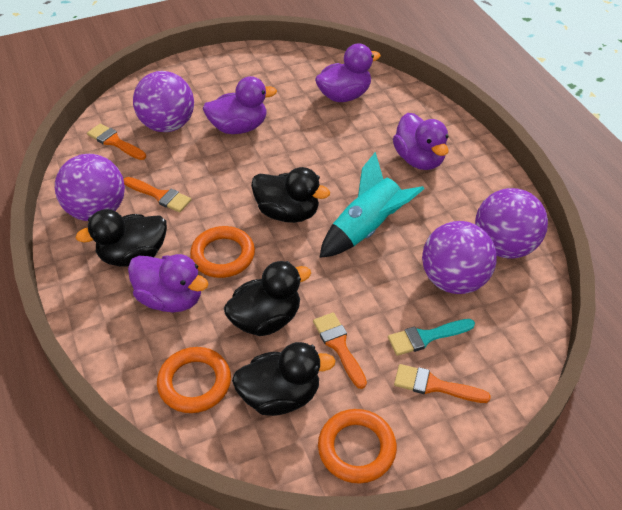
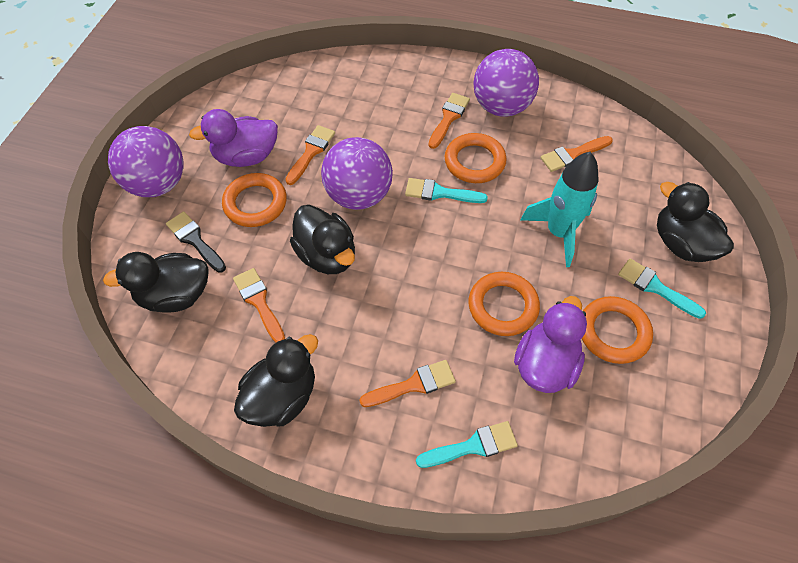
black brush: 0 -> 1
orange brush: 4 -> 5
orange ring: 3 -> 4
purple ball: 4 -> 3
purple duck: 4 -> 2
turquoise brush: 1 -> 3

